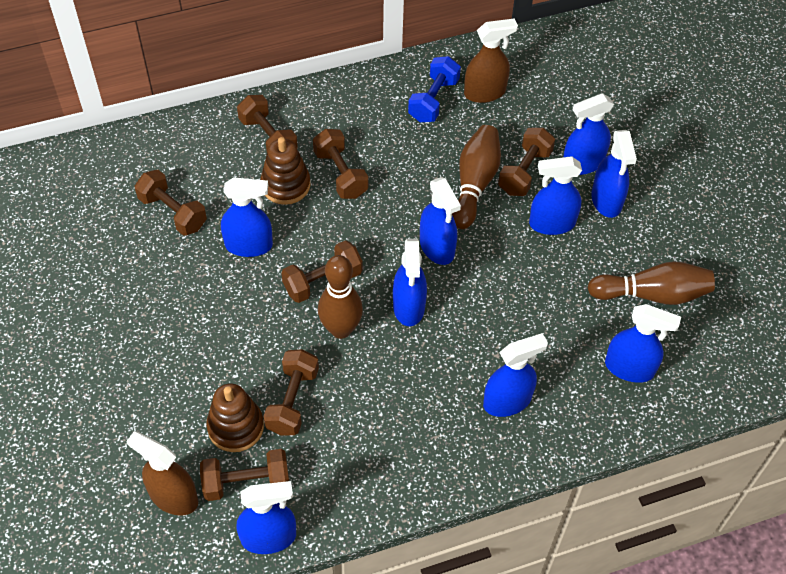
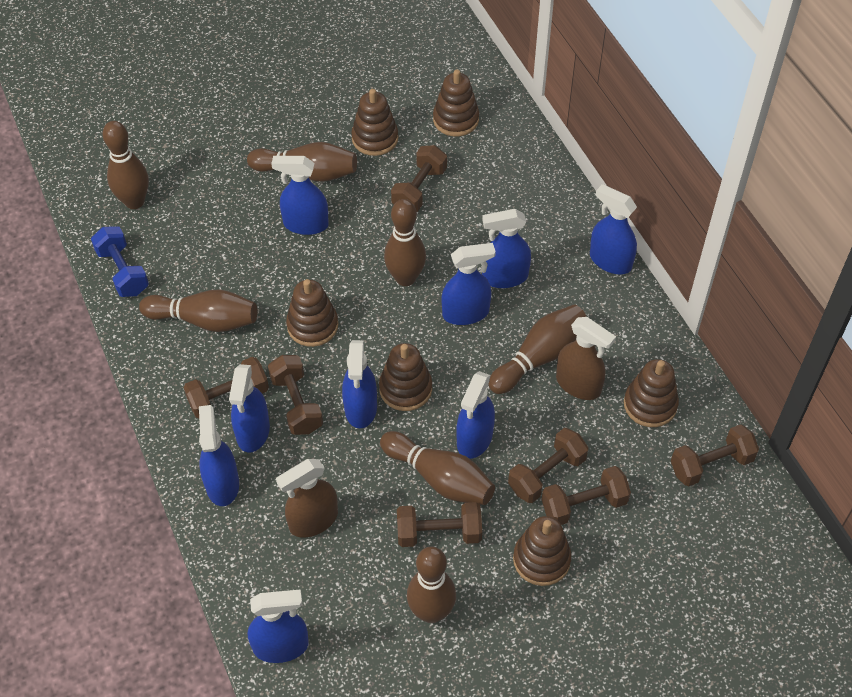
brown bowling pin: 3 -> 7
brown stacking toy: 2 -> 6

